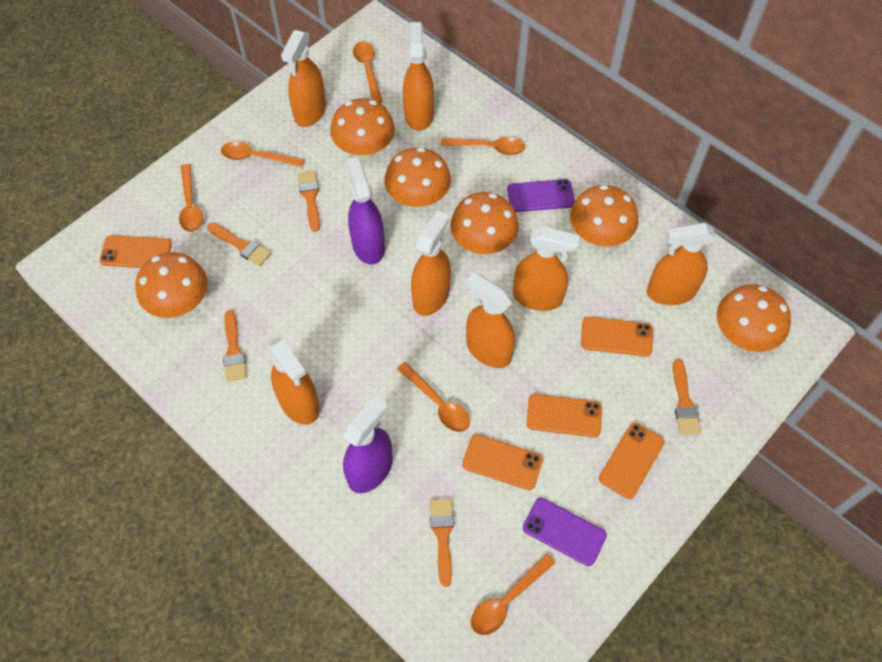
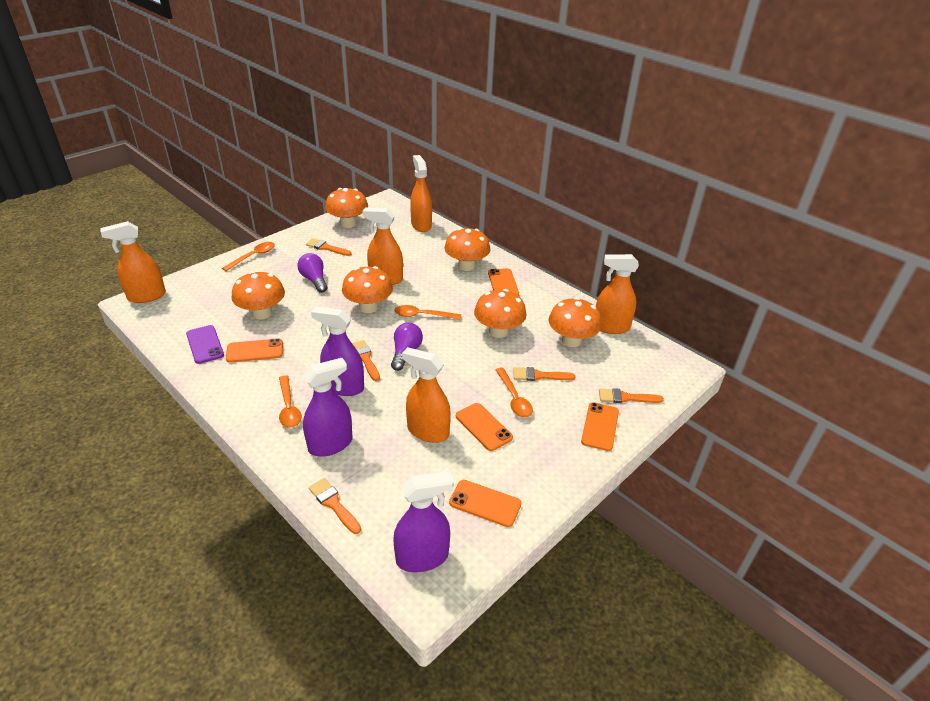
orange spoon: 6 -> 4
orange spray bottle: 7 -> 5
purple light bulb: 0 -> 2
purple phone: 2 -> 1
purple spray bottle: 2 -> 3

